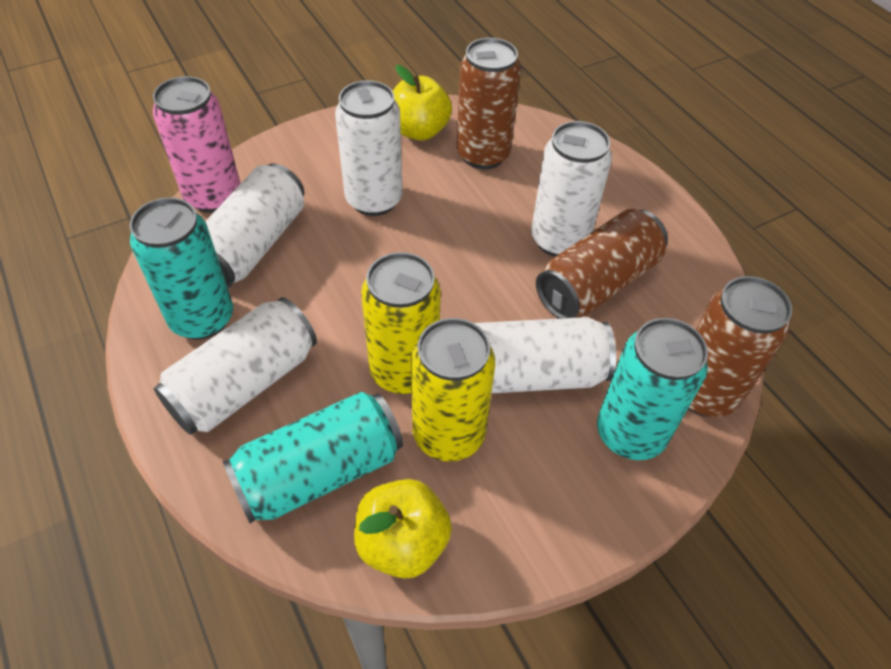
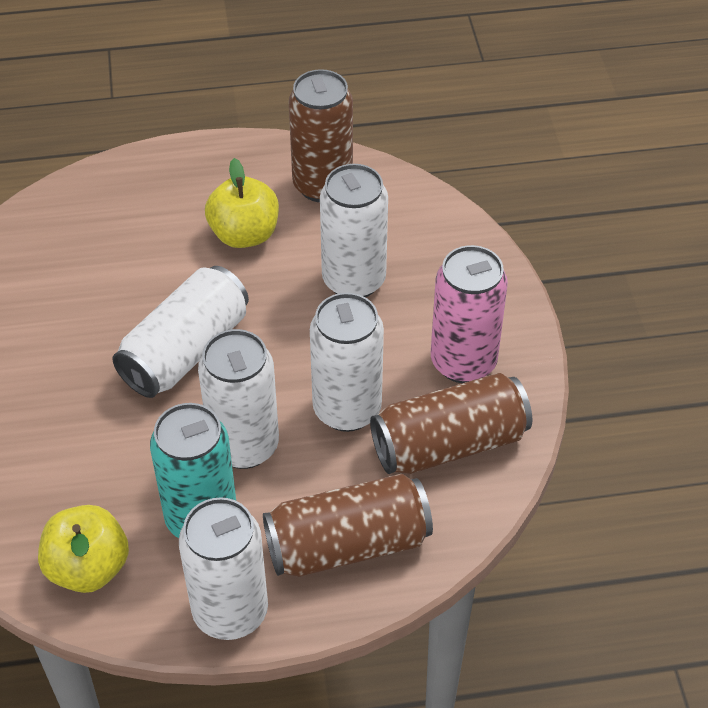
turquoise can: 3 -> 1
yellow can: 2 -> 0

